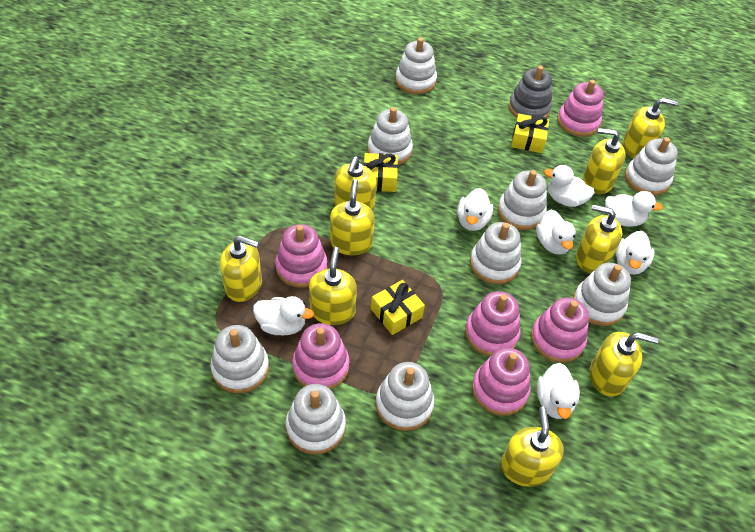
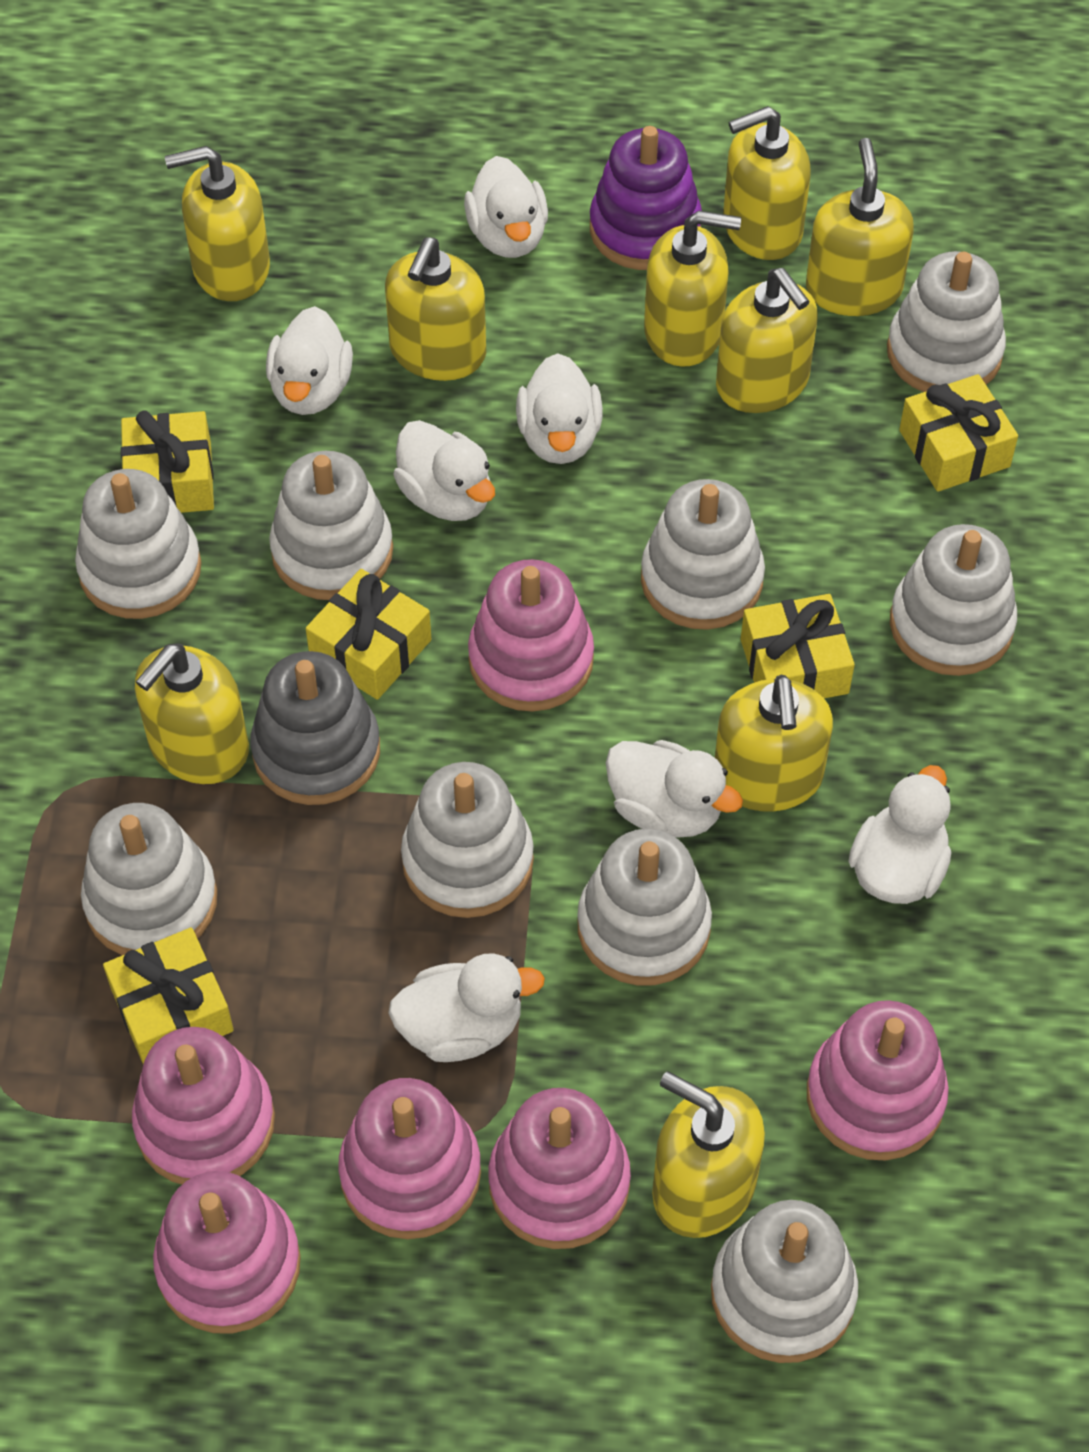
purple stacking toy: 0 -> 1
yellow gift: 3 -> 5

